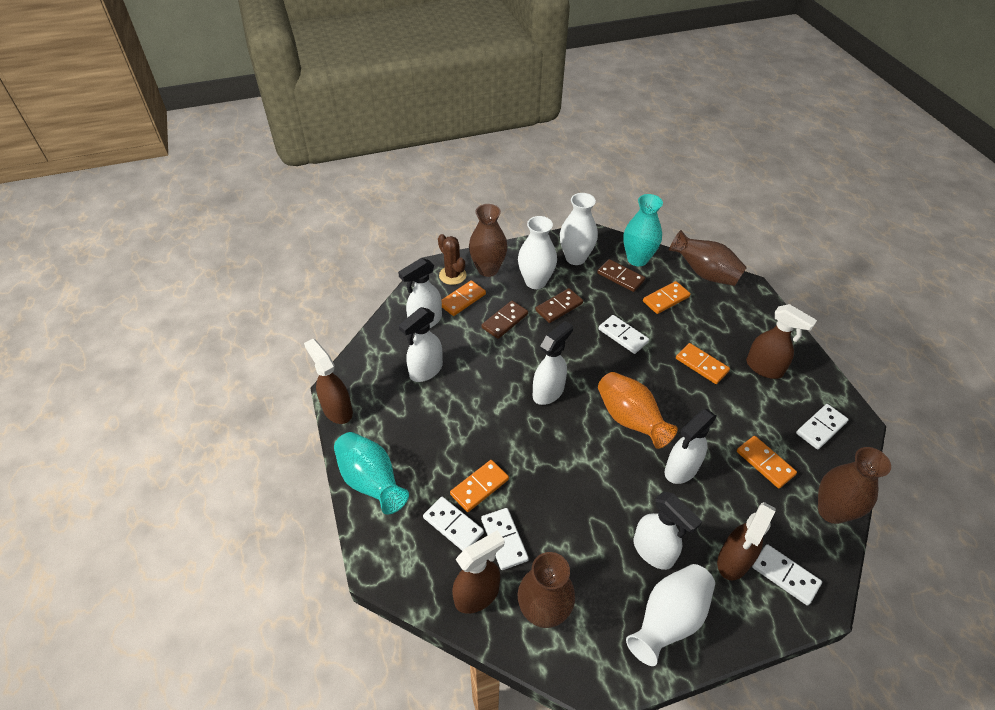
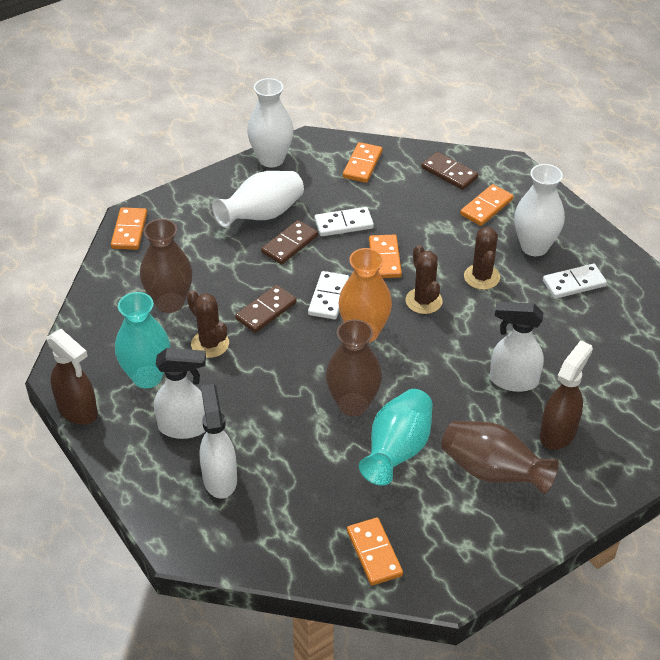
brown cactus: 1 -> 3
brown spray bottle: 4 -> 2
brown vase: 4 -> 3
white domino: 5 -> 3
white spray bottle: 5 -> 3

